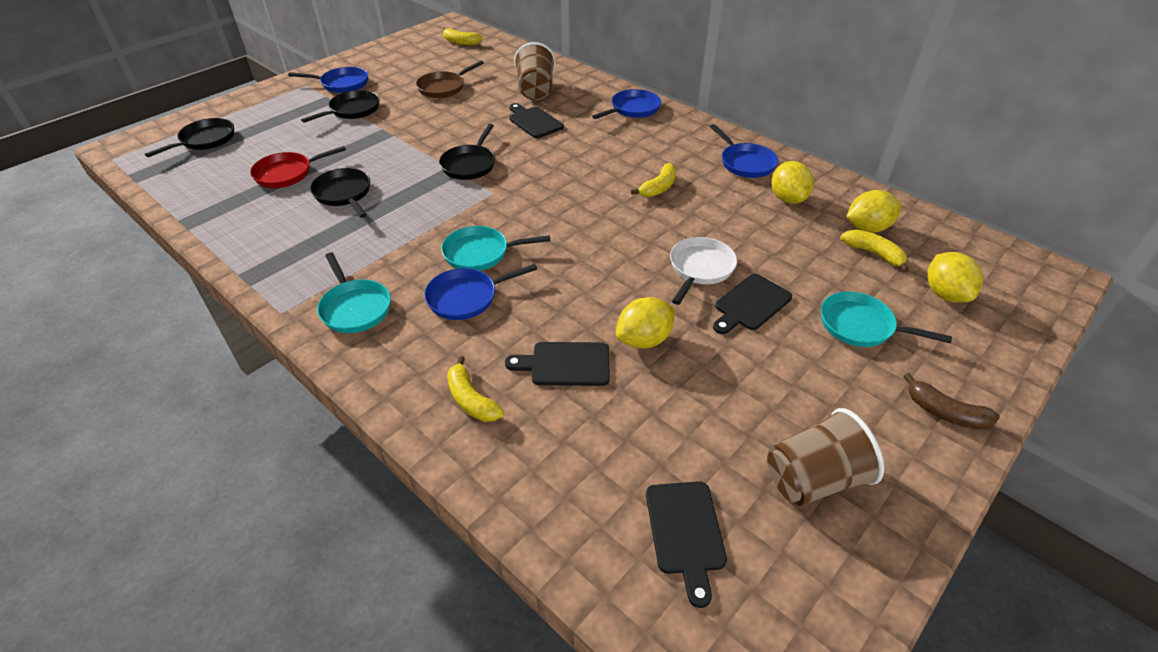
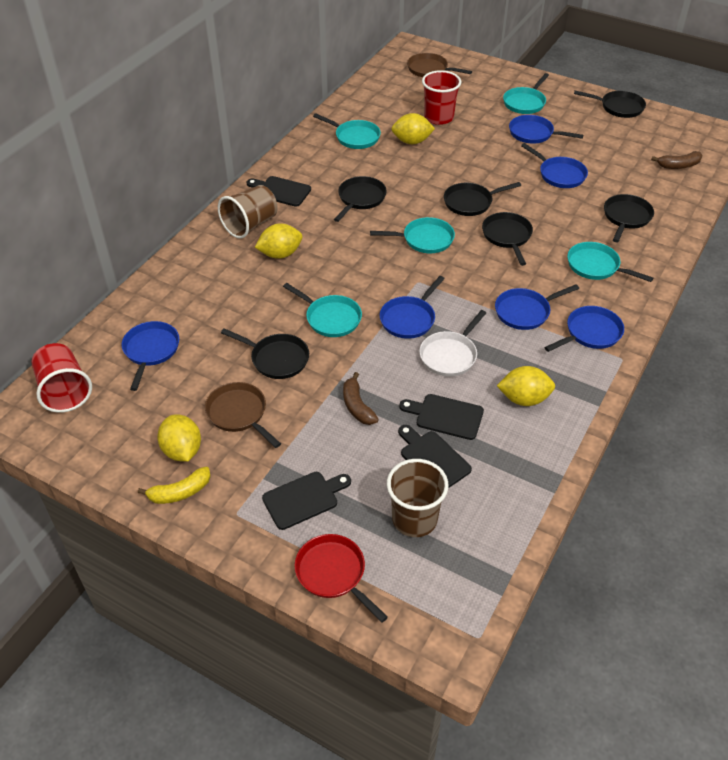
black pan: 4 -> 6
blue pan: 4 -> 6
brown banana: 1 -> 2
brown pan: 1 -> 2
red cup: 0 -> 2
turquoise pan: 3 -> 5
yellow banana: 4 -> 1

